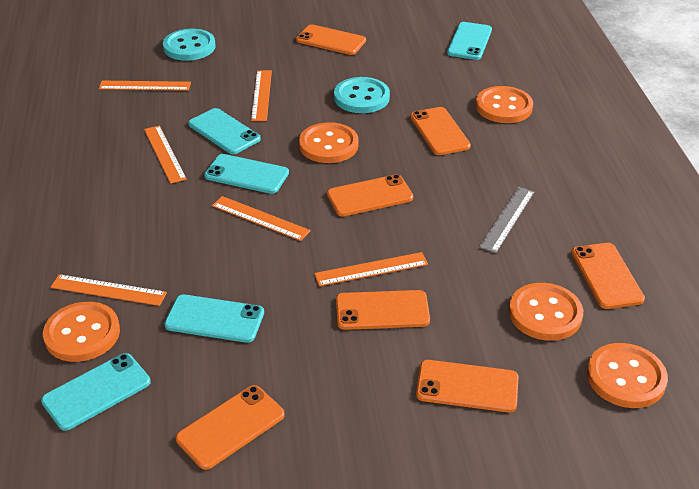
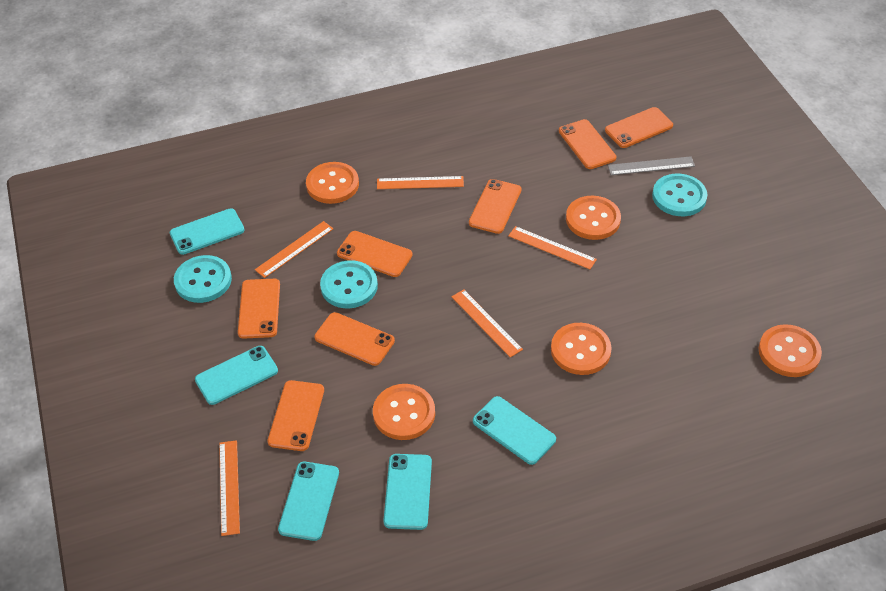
orange ruler: 6 -> 5
turquoise button: 2 -> 3

